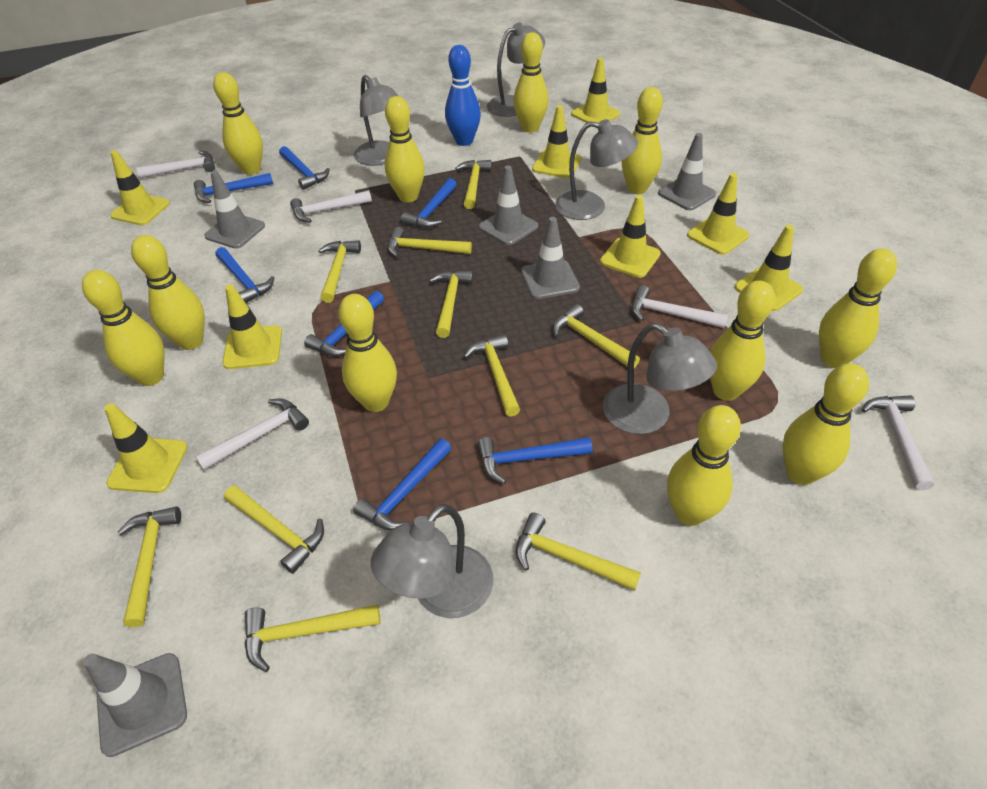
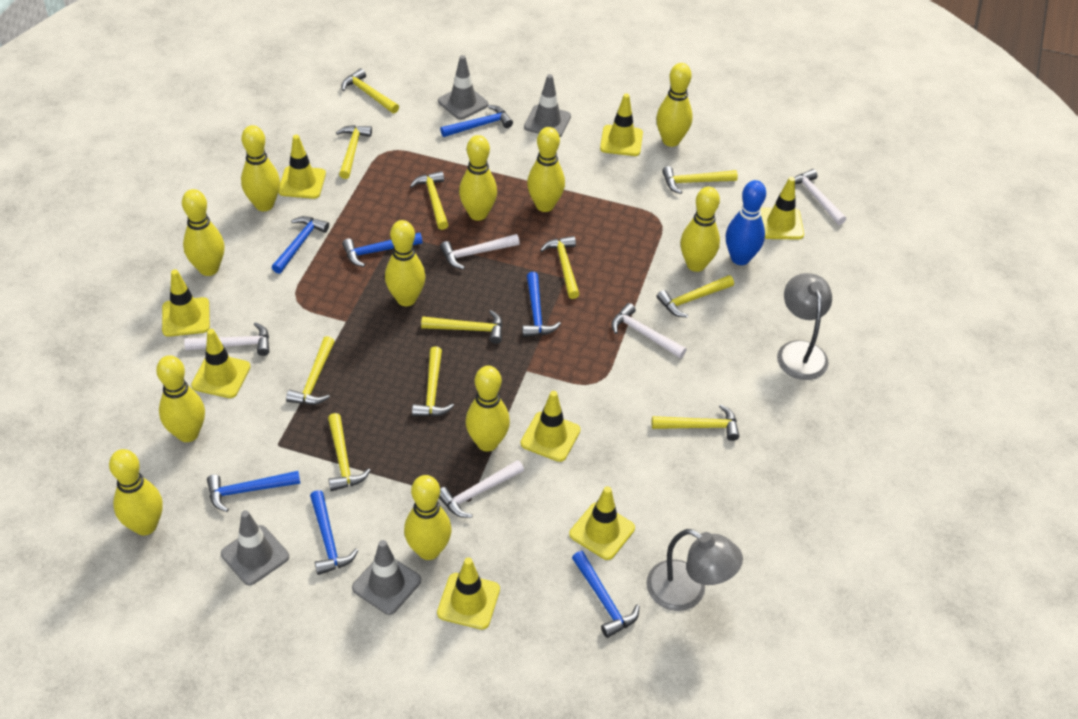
grey lamp: 5 -> 2
grey traffic cone: 5 -> 4
yellow hammer: 10 -> 11

